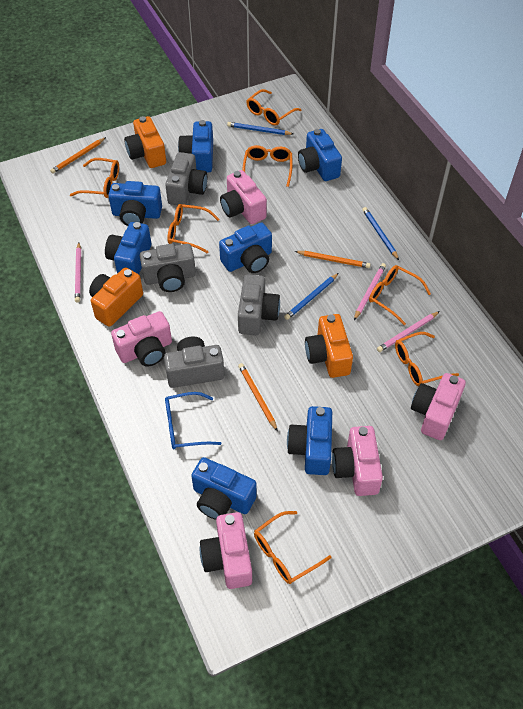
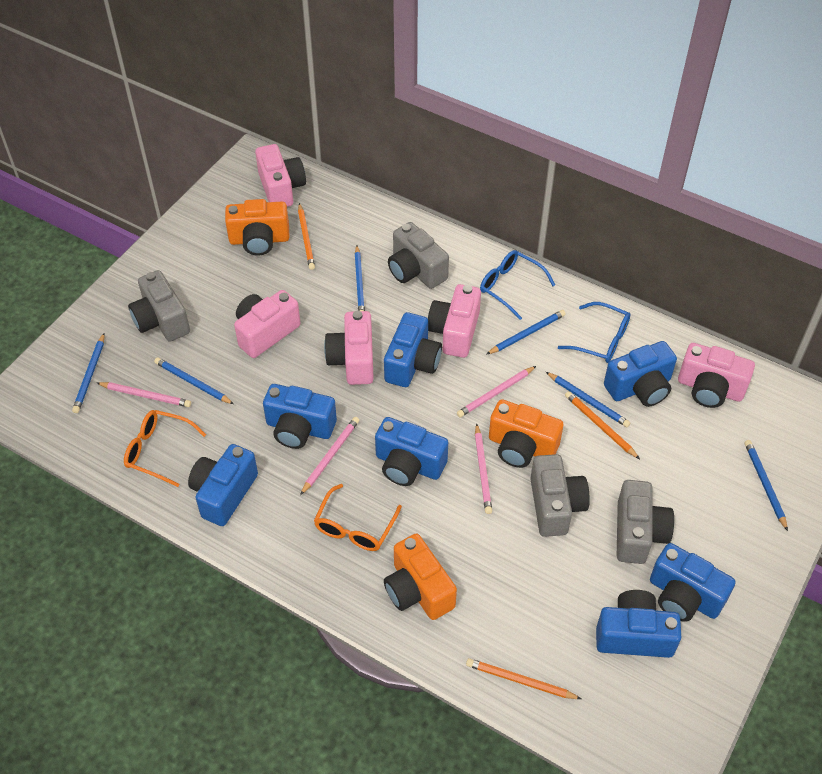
blue glasses: 1 -> 2
blue pencil: 3 -> 6
orange glasses: 7 -> 2
pink pencil: 3 -> 4

